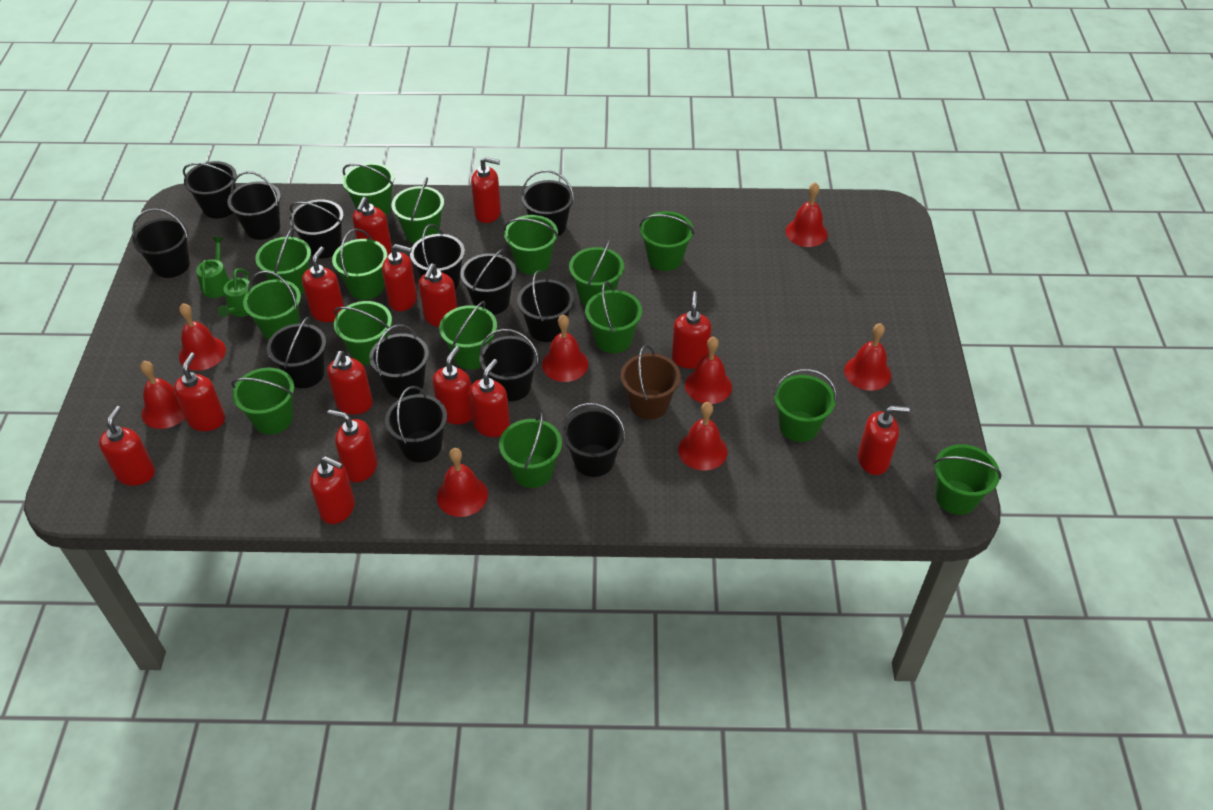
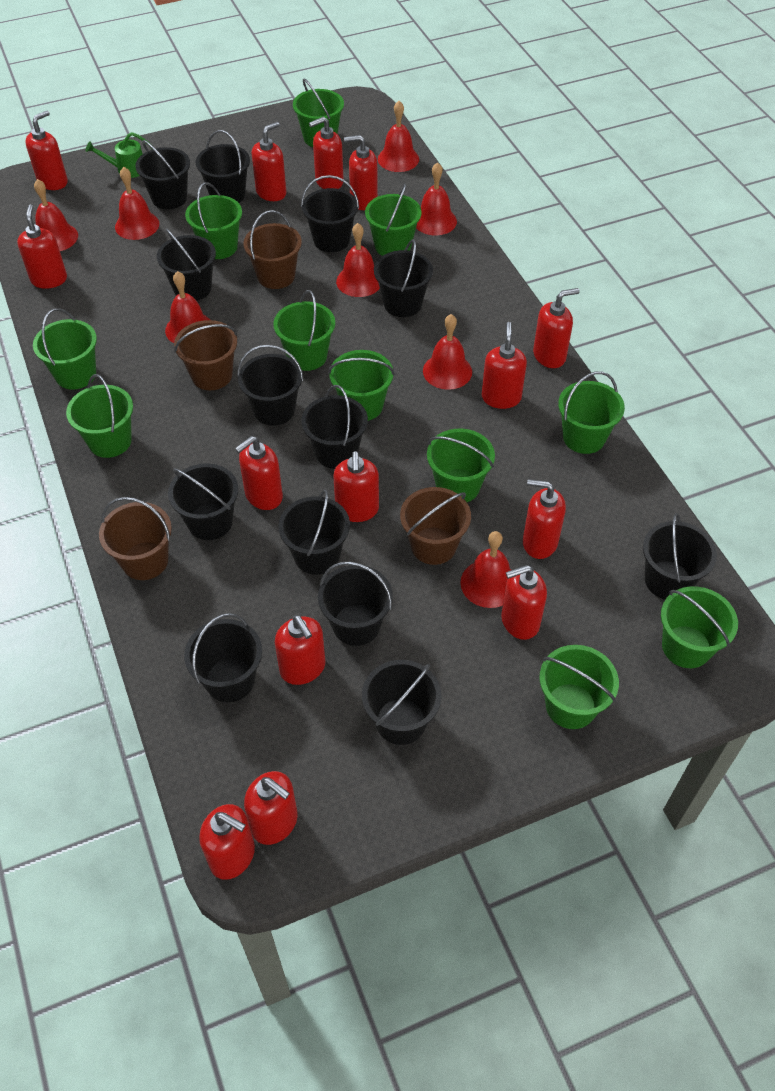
brown bucket: 1 -> 4
green bucket: 15 -> 11
green watering can: 2 -> 1

